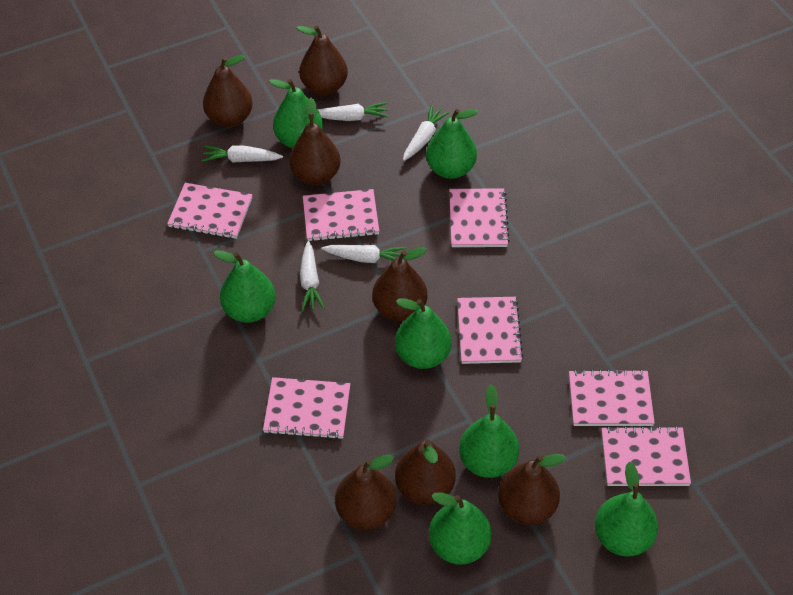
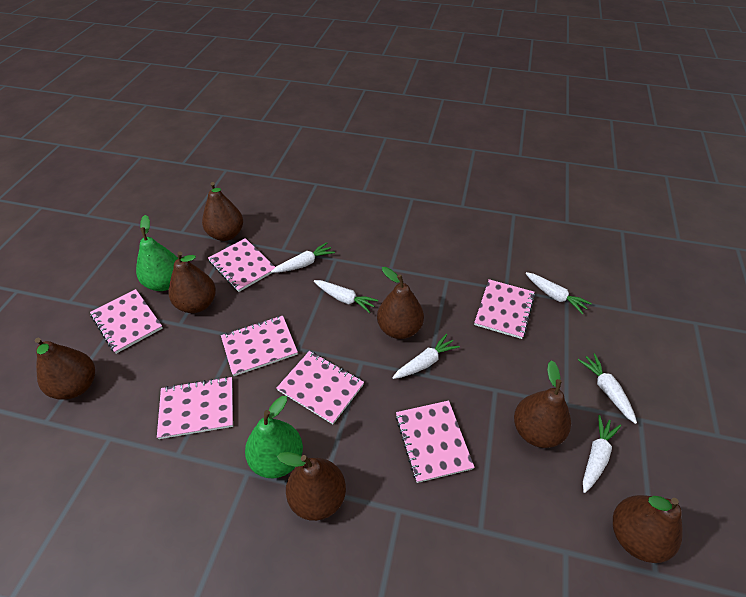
green pear: 7 -> 2
white carrot: 5 -> 6

